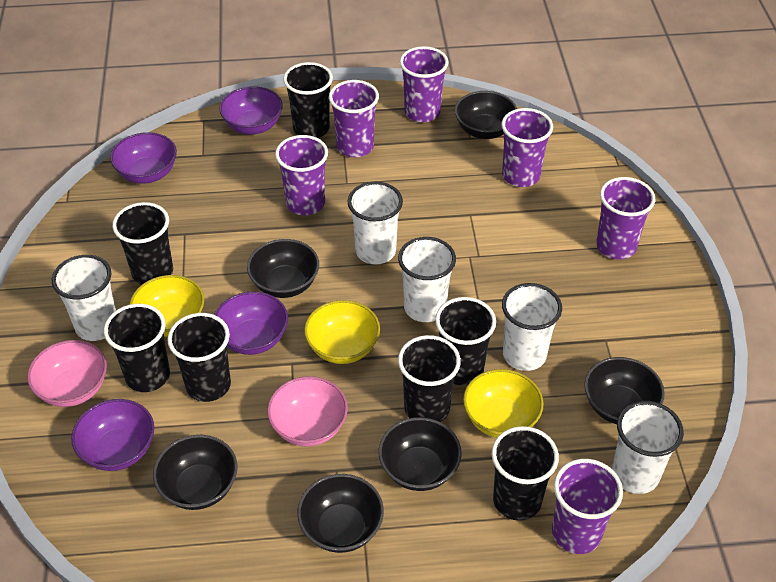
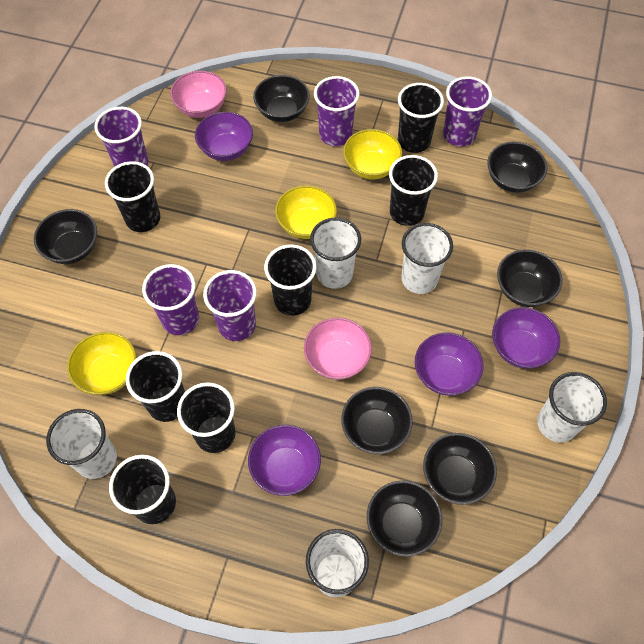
black bowl: 6 -> 7
purple cup: 6 -> 5

